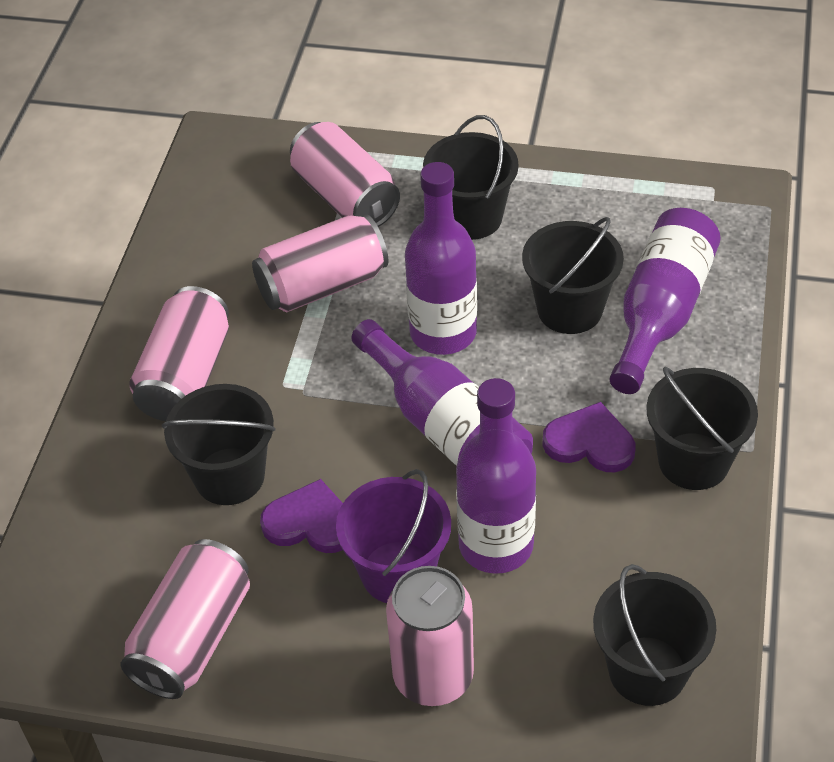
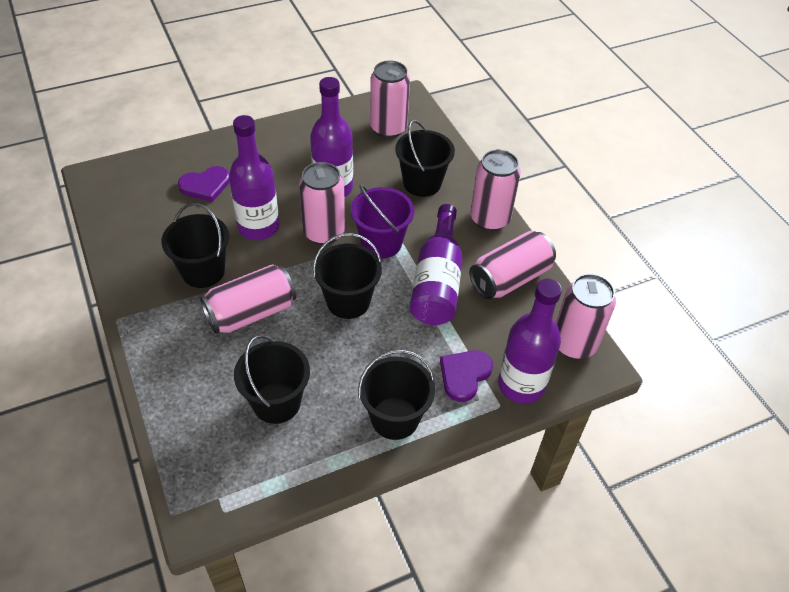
pink can: 5 -> 6

